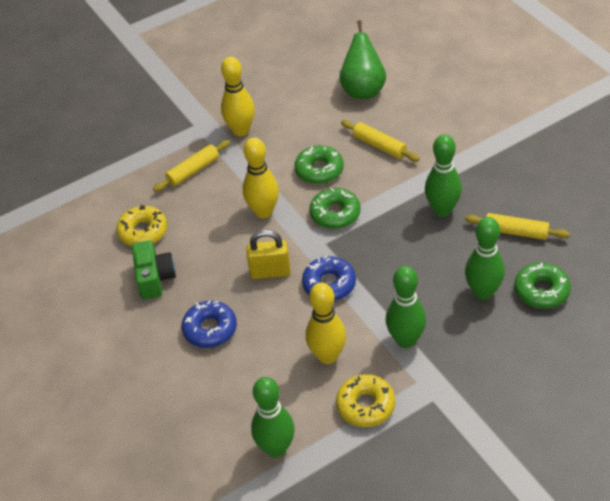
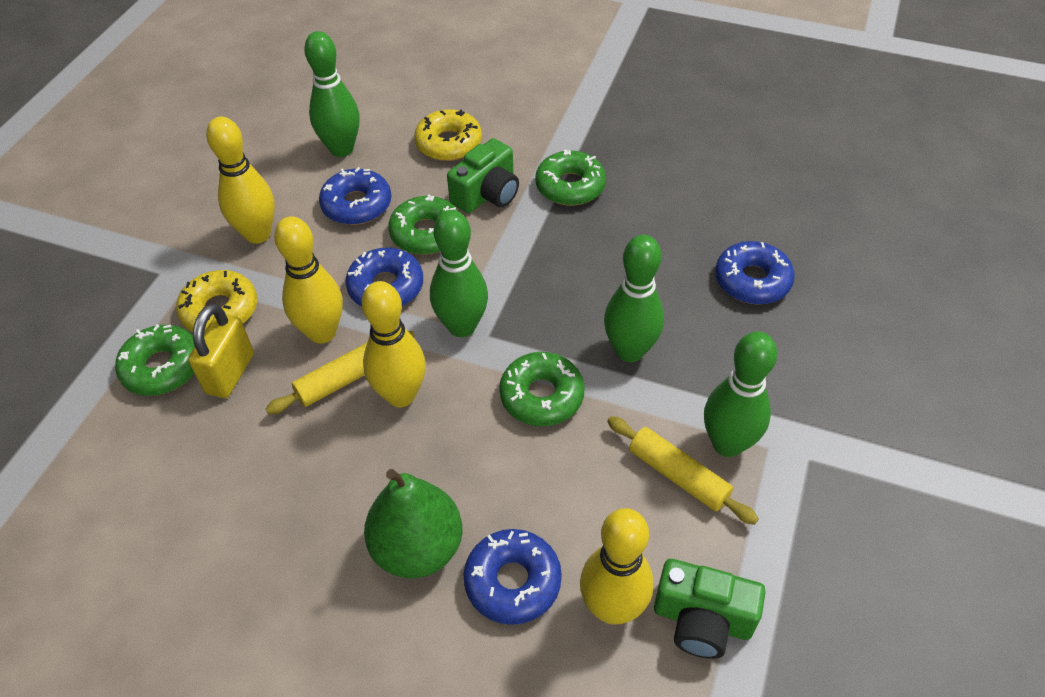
blue donut: 2 -> 4
green camera: 1 -> 2
green donut: 3 -> 4
yellow bowling pin: 3 -> 4
yellow rolling pin: 3 -> 2

